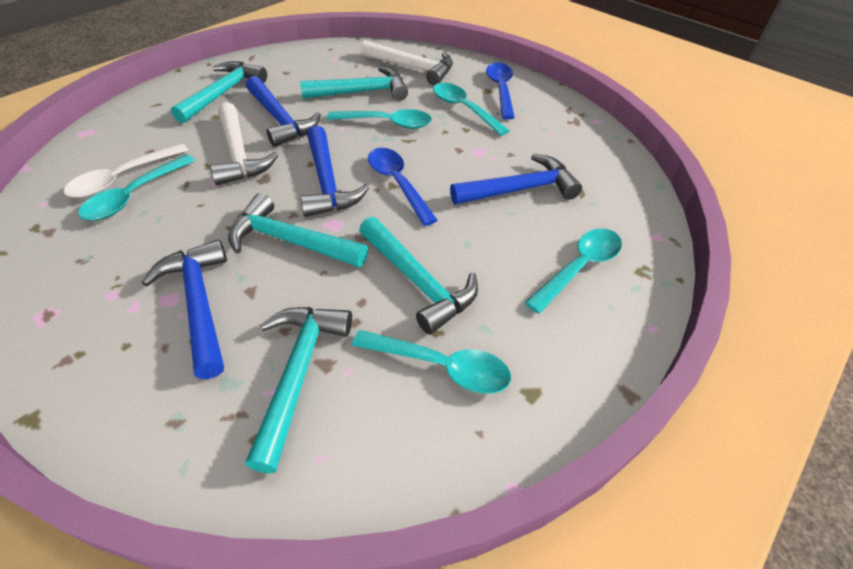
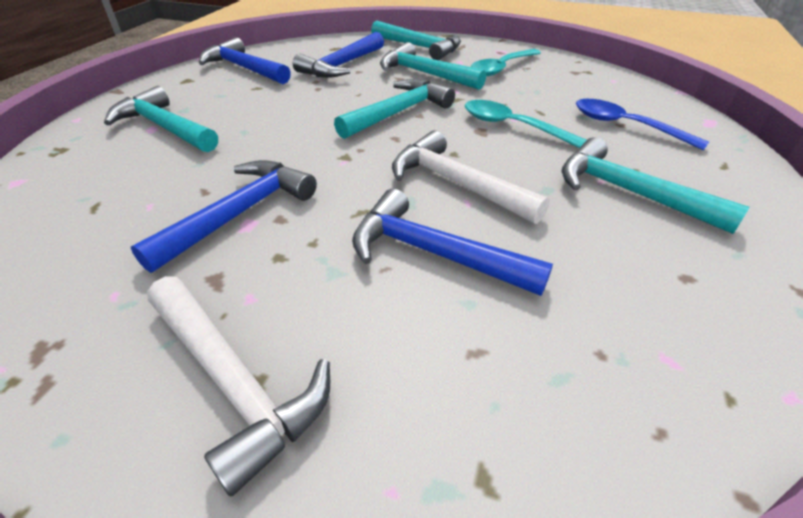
blue spoon: 2 -> 1
turquoise spoon: 5 -> 2
white spoon: 1 -> 0

